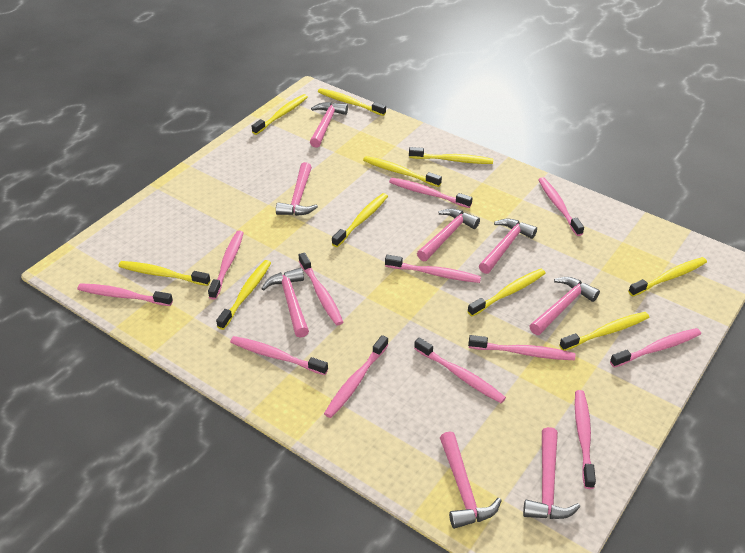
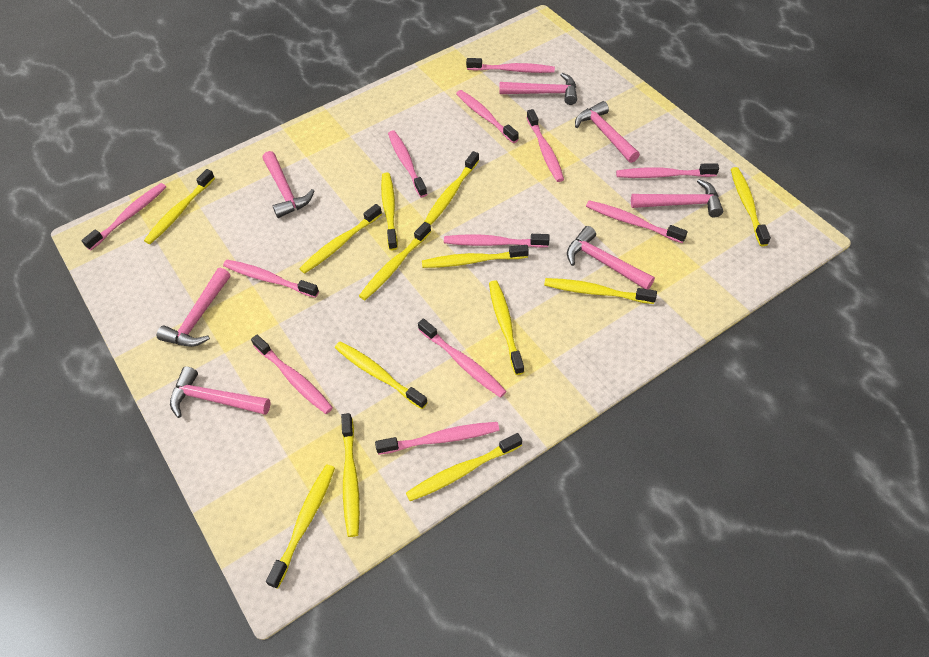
pink hammer: 8 -> 7
yellow toothbrush: 10 -> 13

